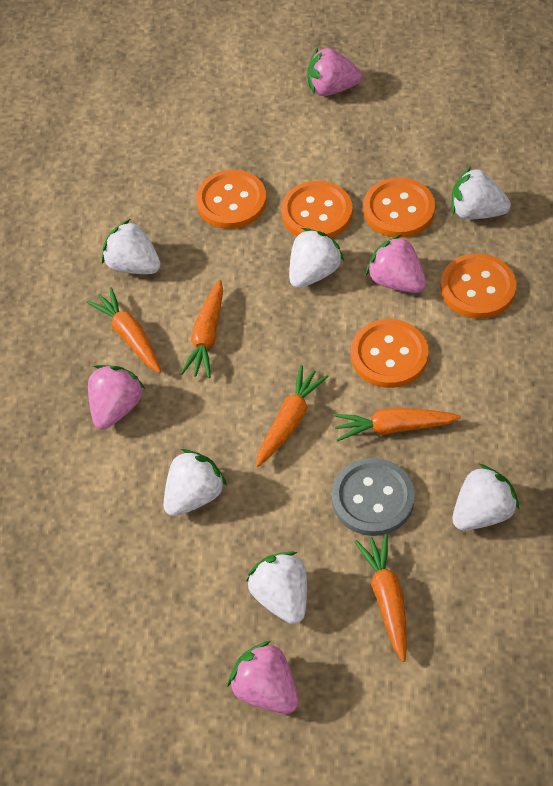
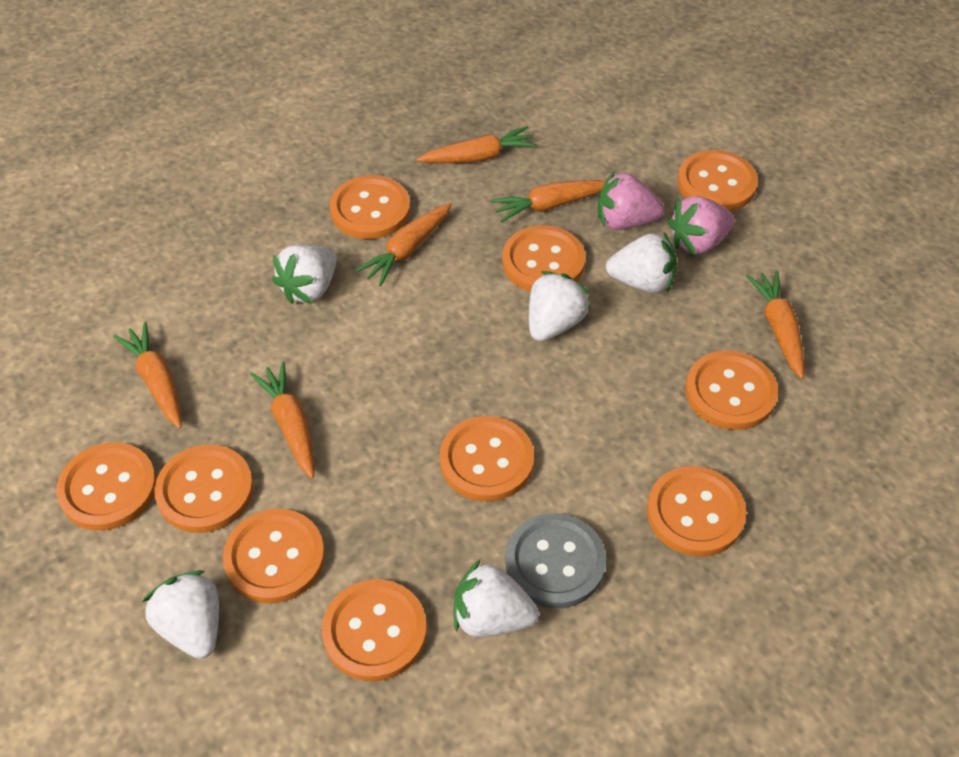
orange button: 5 -> 10
orange carrot: 5 -> 6
pink strawberry: 4 -> 2
white strawberry: 6 -> 5

